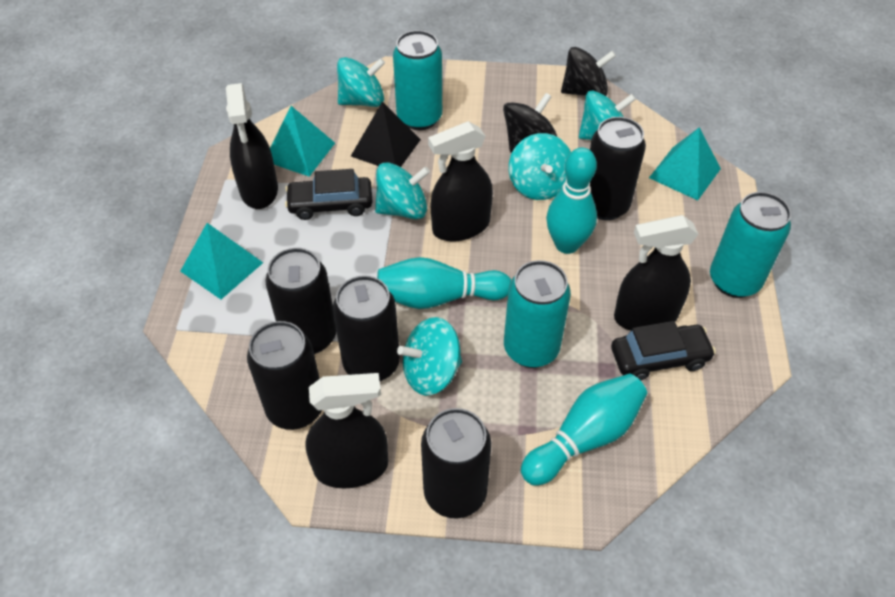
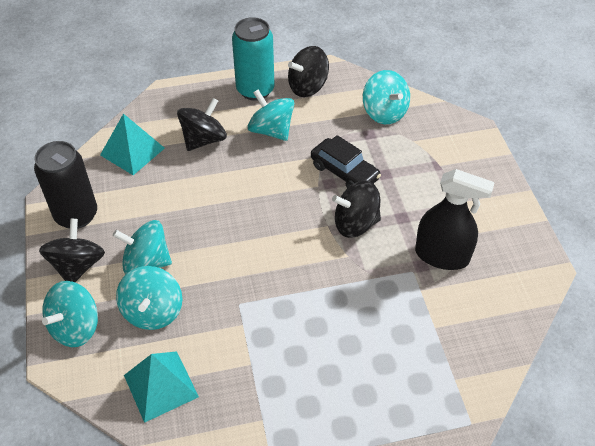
black can: 5 -> 1
black car: 2 -> 1
black pyramid: 1 -> 0
black spinning top: 2 -> 4
black spray bottle: 4 -> 1
turquoise bowling pin: 3 -> 0
turquoise can: 3 -> 1
turquoise pyramid: 3 -> 2

